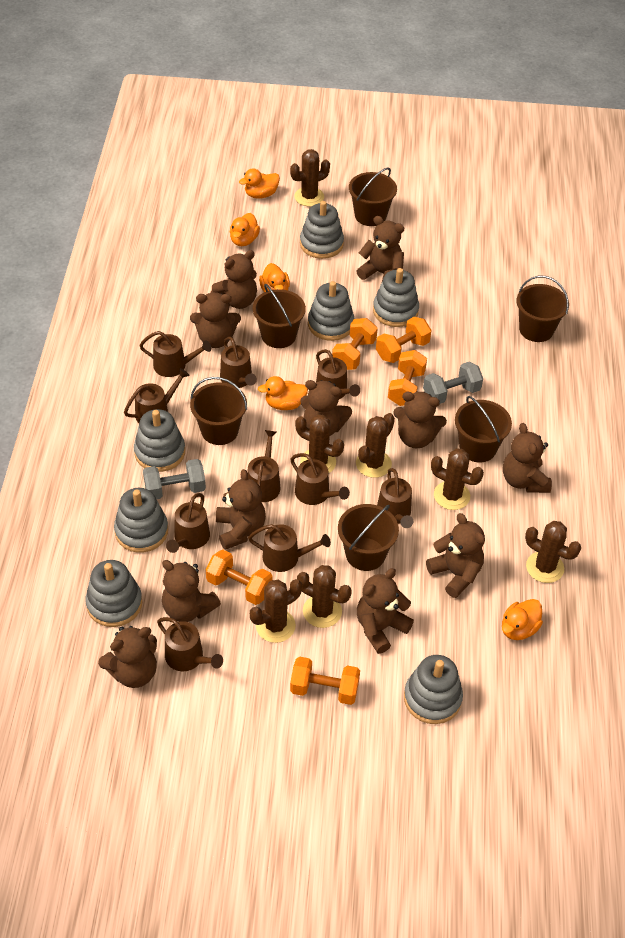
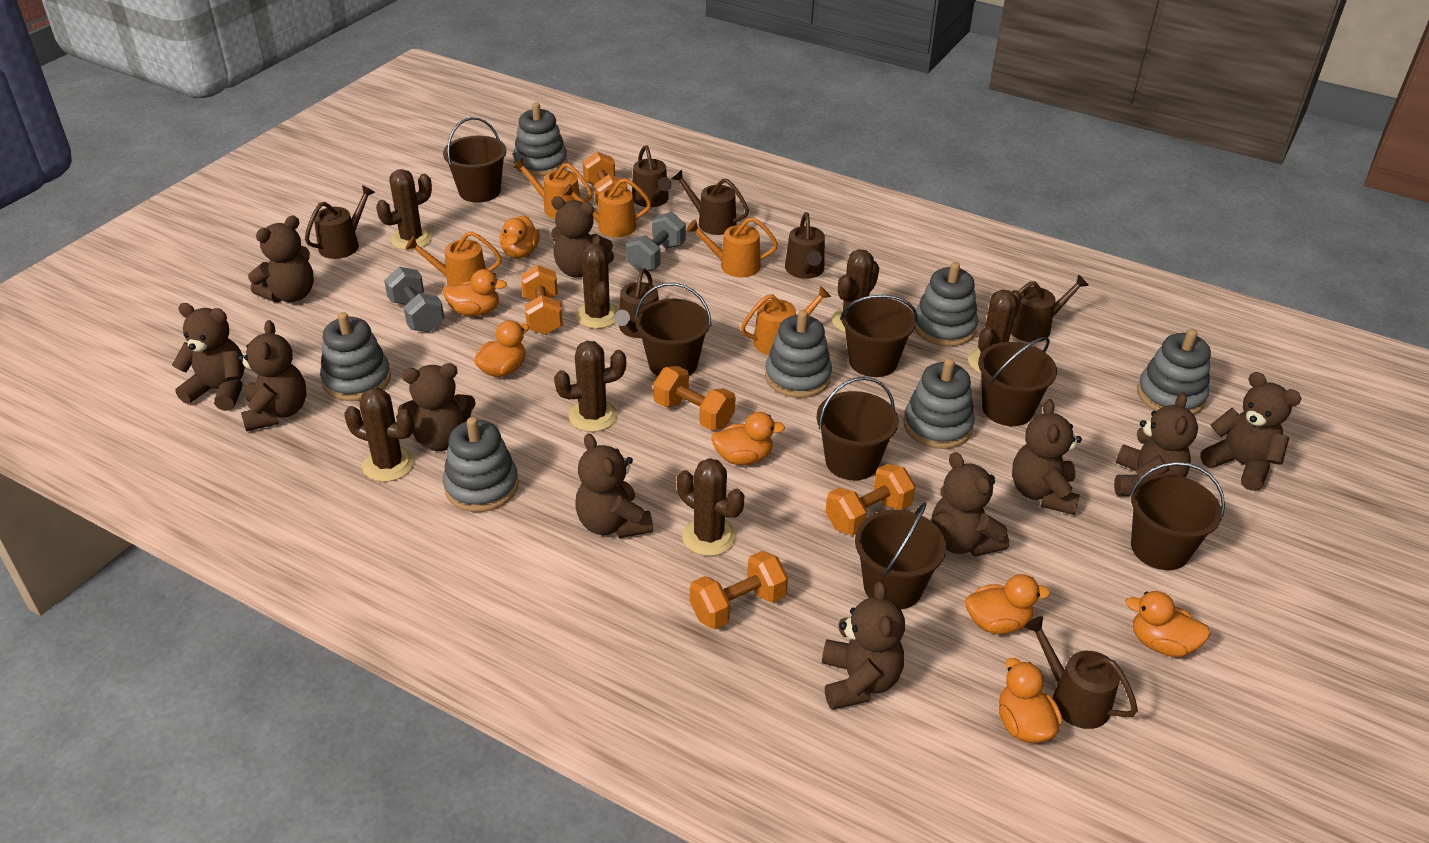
brown bucket: 6 -> 7
brown watering can: 10 -> 7
orange duck: 5 -> 7
orange watering can: 0 -> 5

